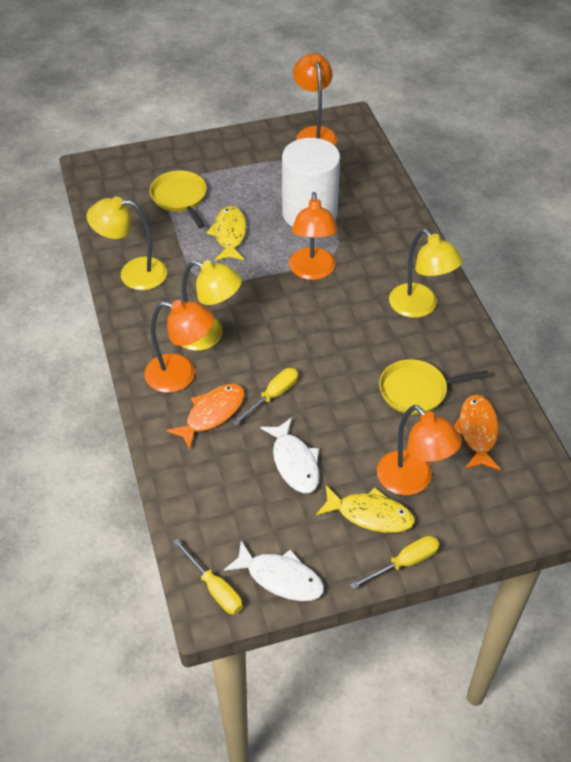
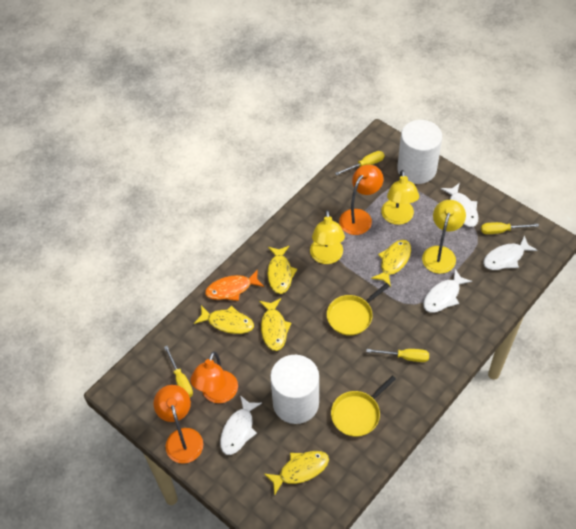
orange fish: 2 -> 1
orange lamp: 4 -> 3
white cylinder: 1 -> 2
white fish: 2 -> 4
yellow fish: 2 -> 5
yellow screwdriver: 3 -> 4

